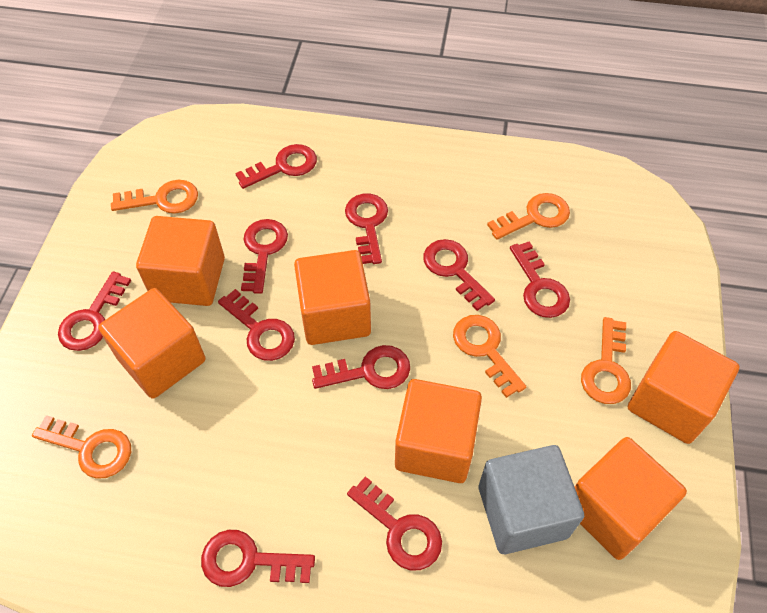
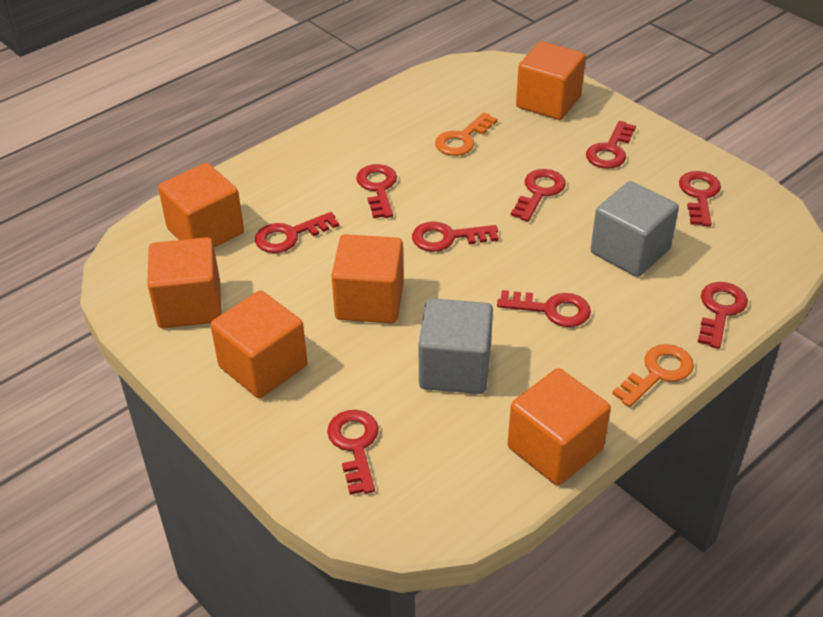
grey cube: 1 -> 2
orange key: 5 -> 2
red key: 10 -> 9

